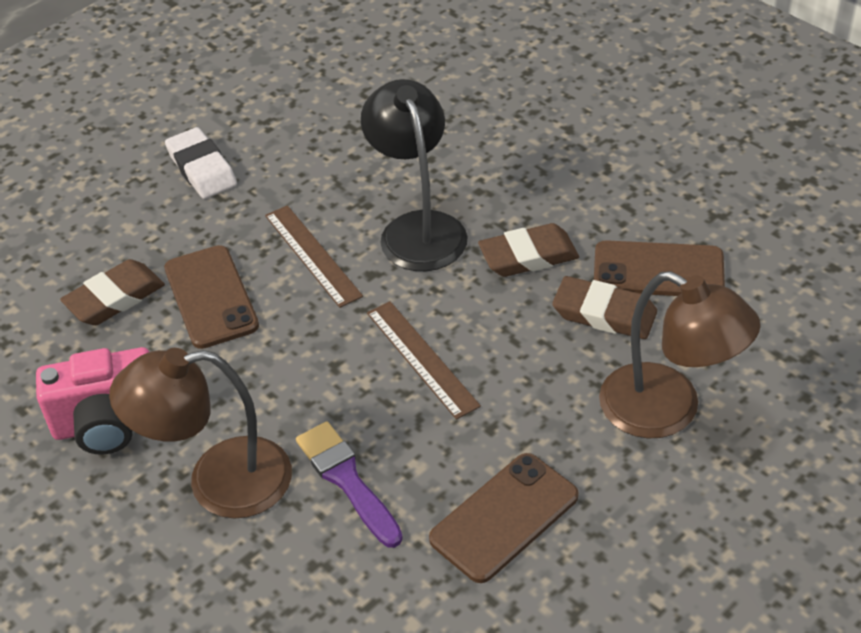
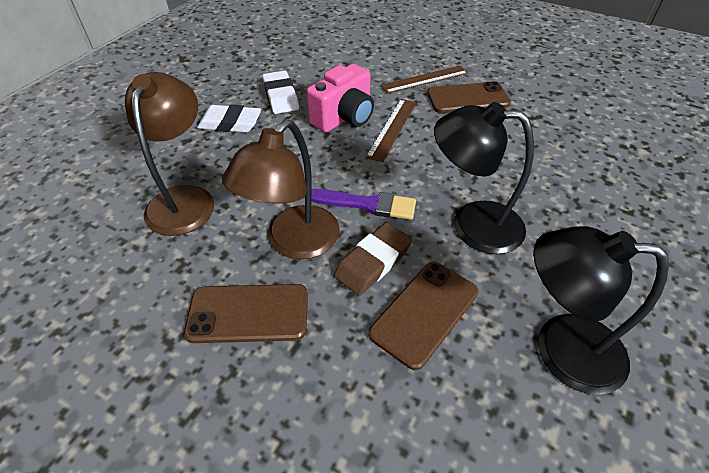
black lamp: 1 -> 2
brown eraser: 3 -> 1
white eraser: 1 -> 2

